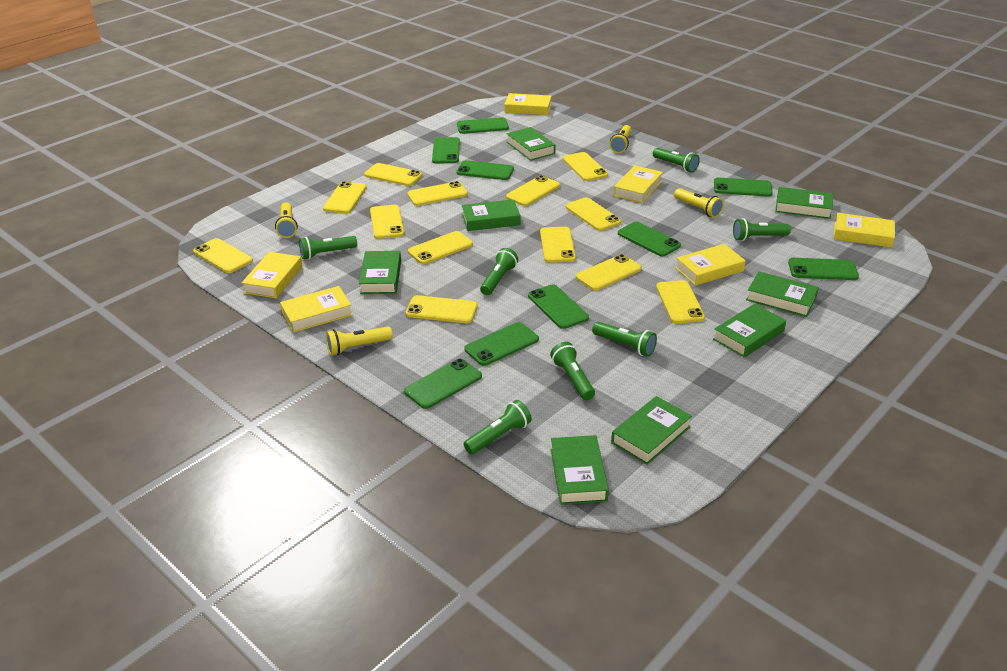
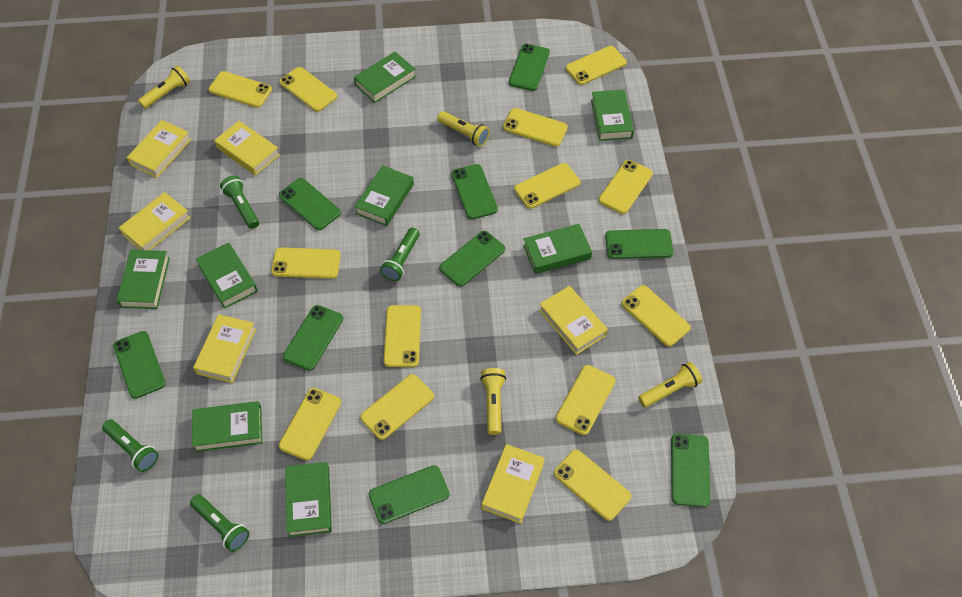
green flashlight: 7 -> 4

